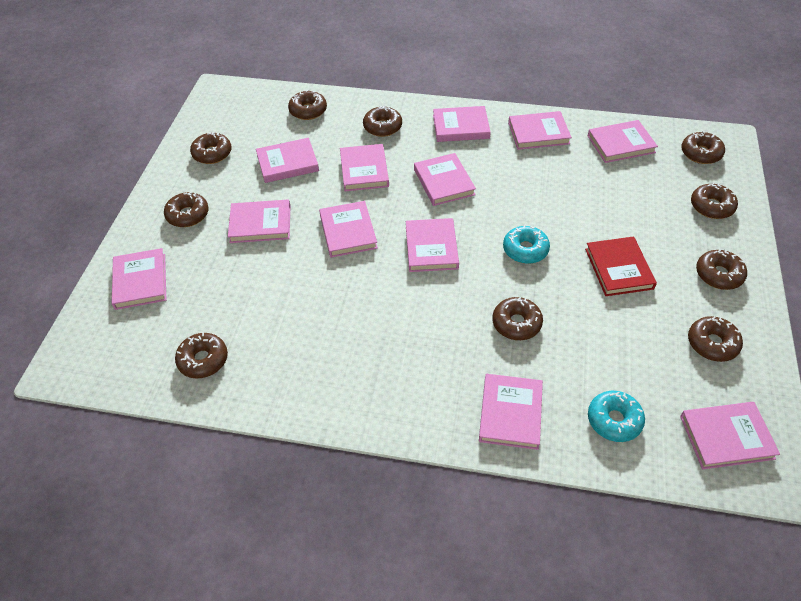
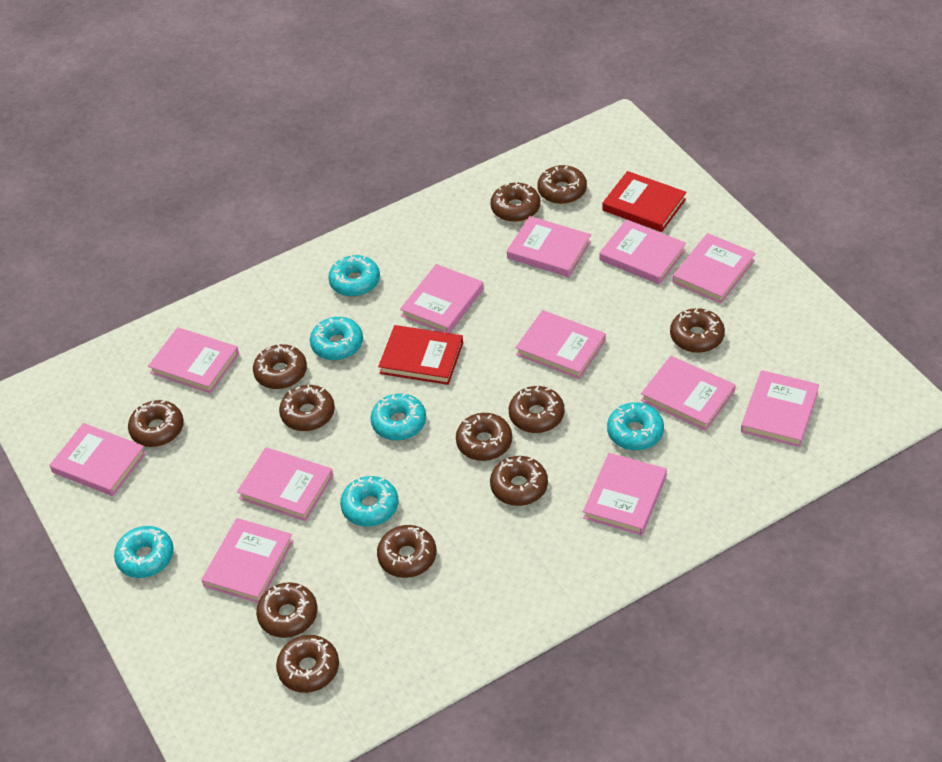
brown donut: 10 -> 12
red book: 1 -> 2
turquoise donut: 2 -> 6

